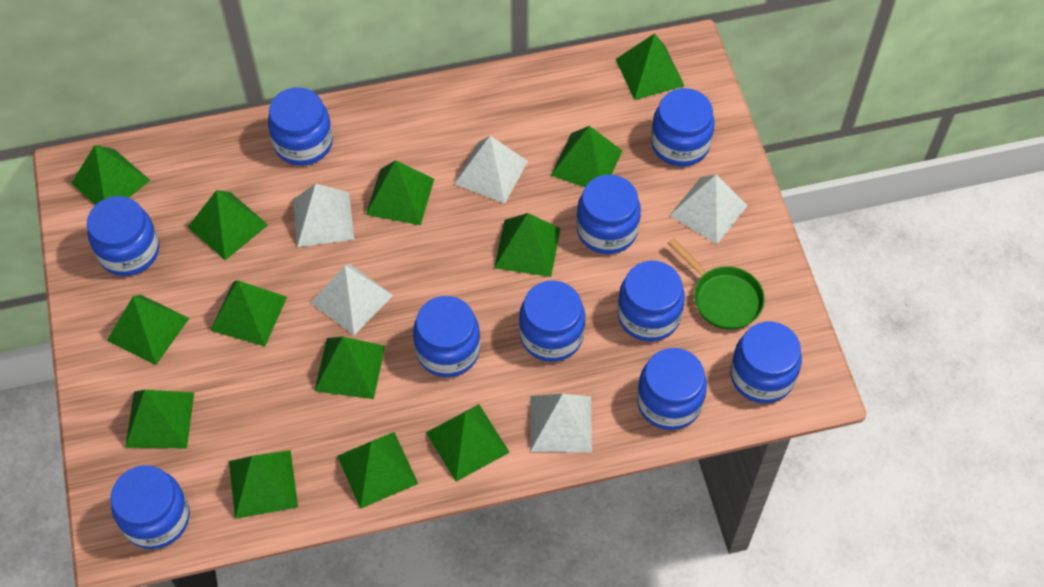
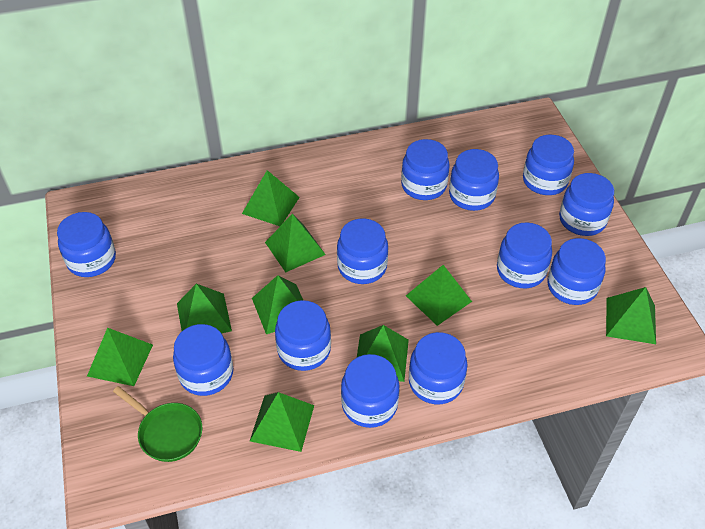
blue jar: 10 -> 12
green pyramid: 13 -> 9
white pyramid: 5 -> 0

